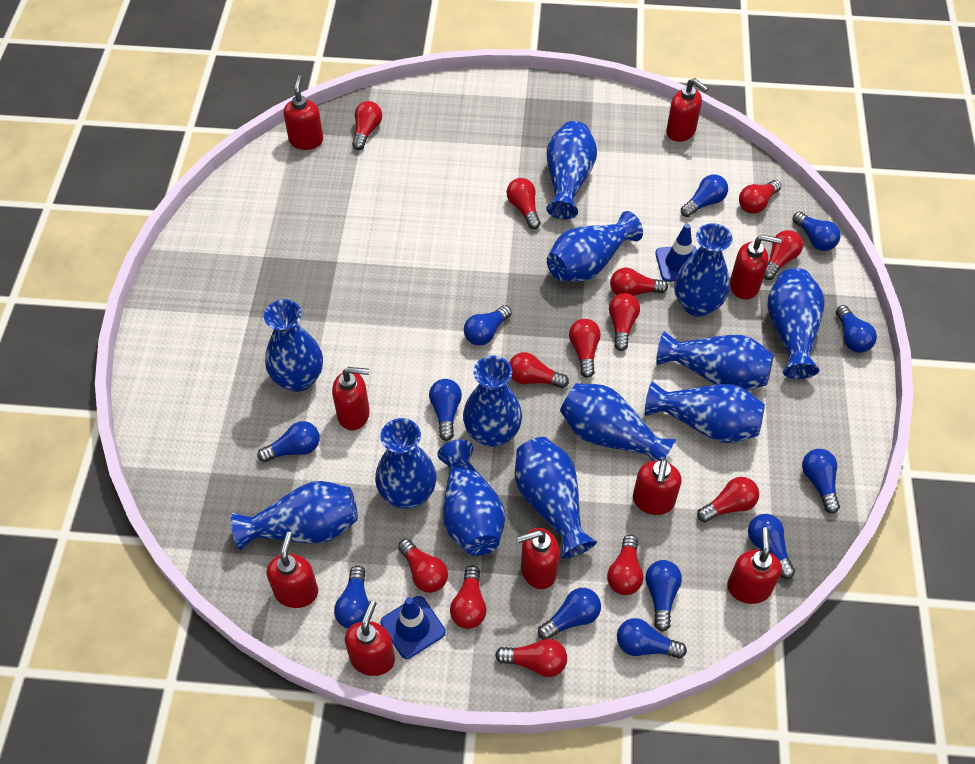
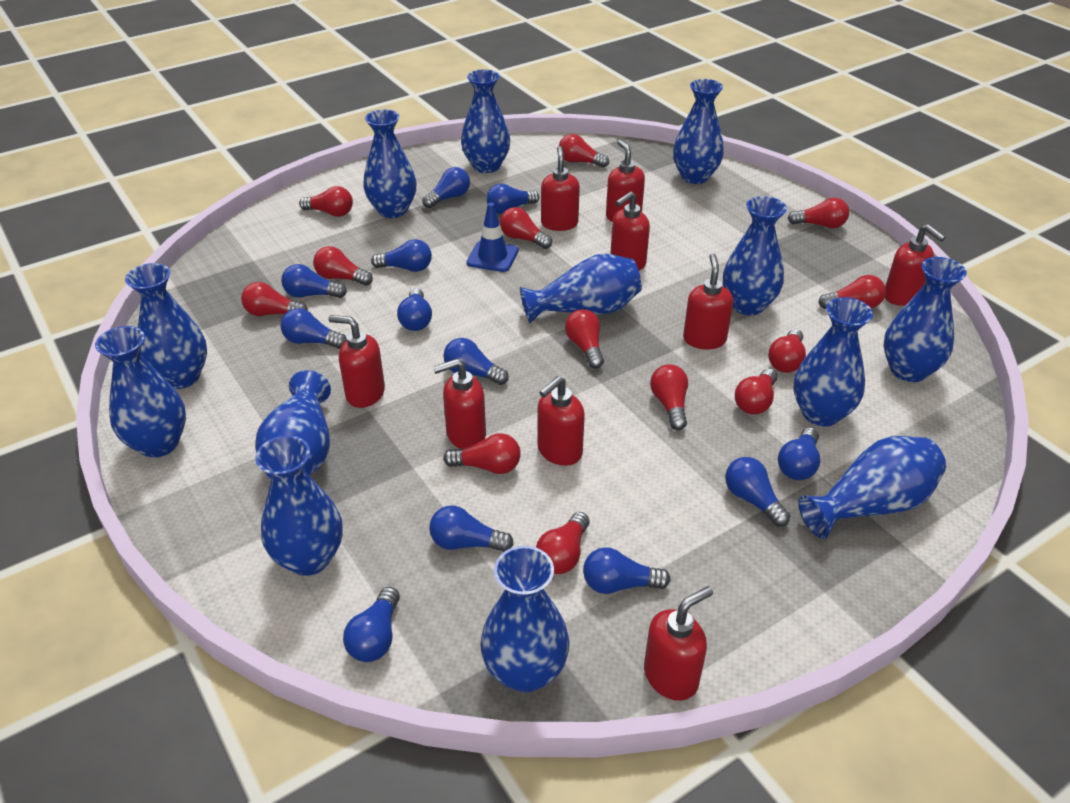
blue traffic cone: 2 -> 1

